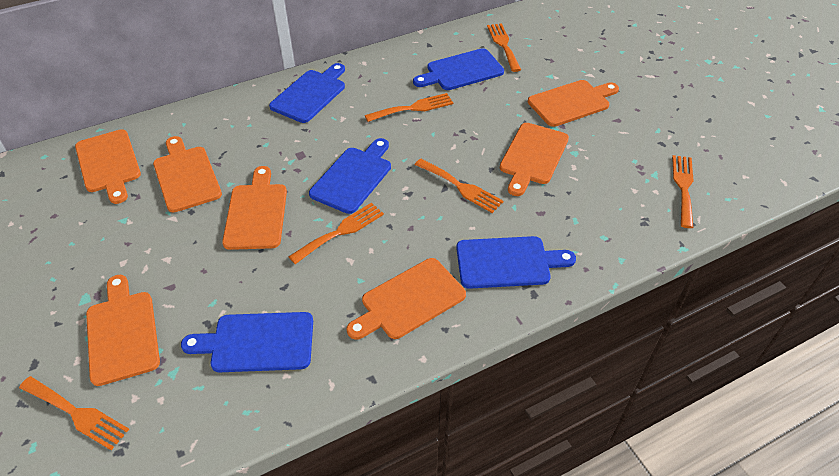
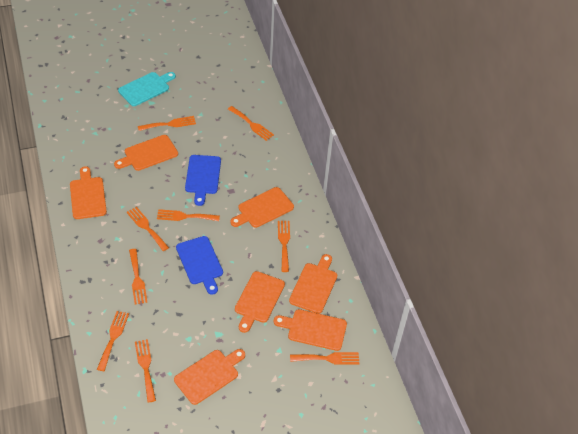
blue cutting board: 5 -> 2
orange fork: 6 -> 9
turquoise cutting board: 0 -> 1

